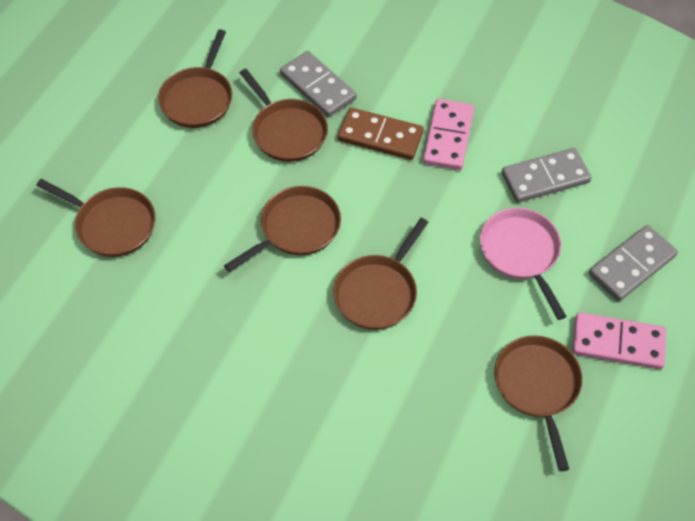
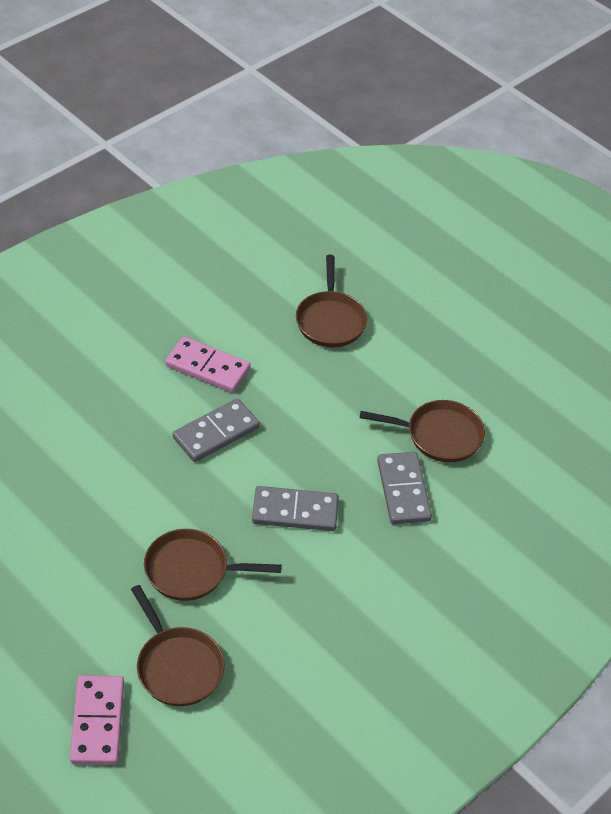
brown domino: 1 -> 0
brown pan: 6 -> 4
pink pan: 1 -> 0

